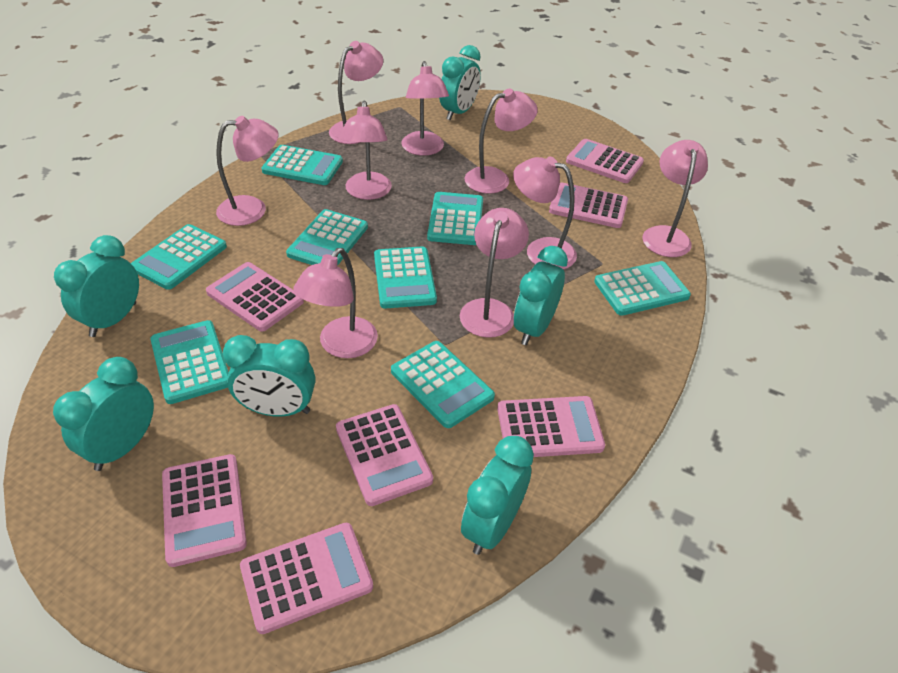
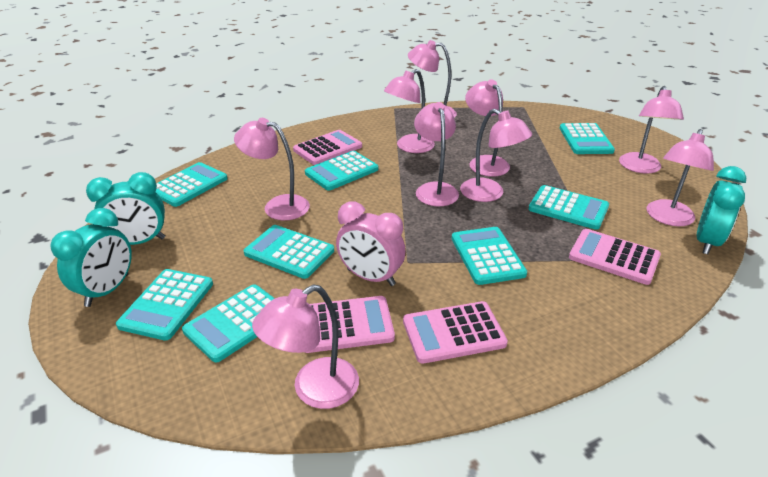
pink calculator: 7 -> 4
pink clock: 0 -> 1
turquoise clock: 6 -> 3

